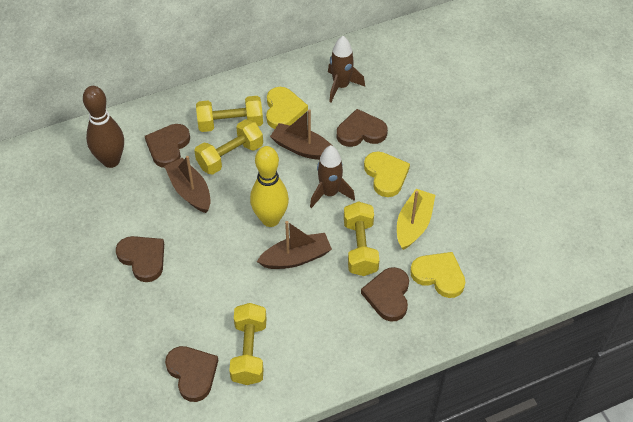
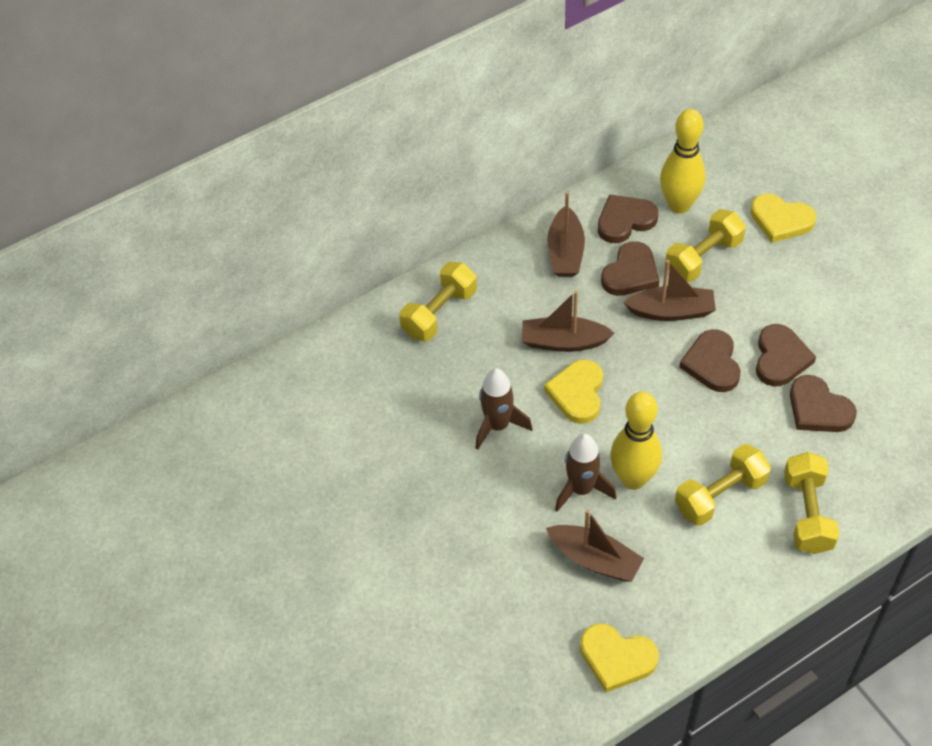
brown boat: 3 -> 4
brown bowling pin: 1 -> 0
yellow boat: 1 -> 0
yellow bowling pin: 1 -> 2

